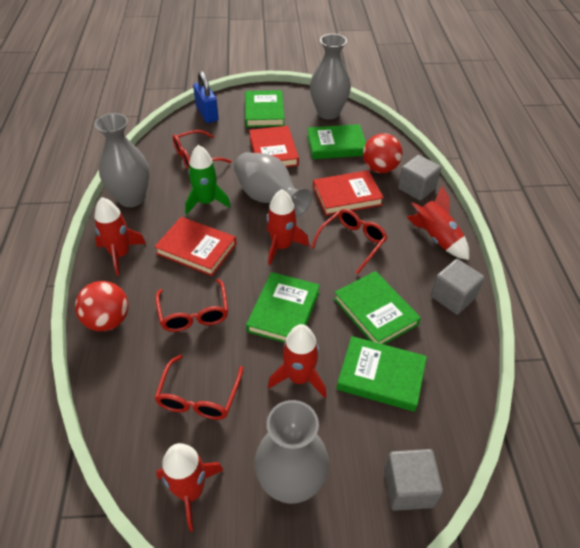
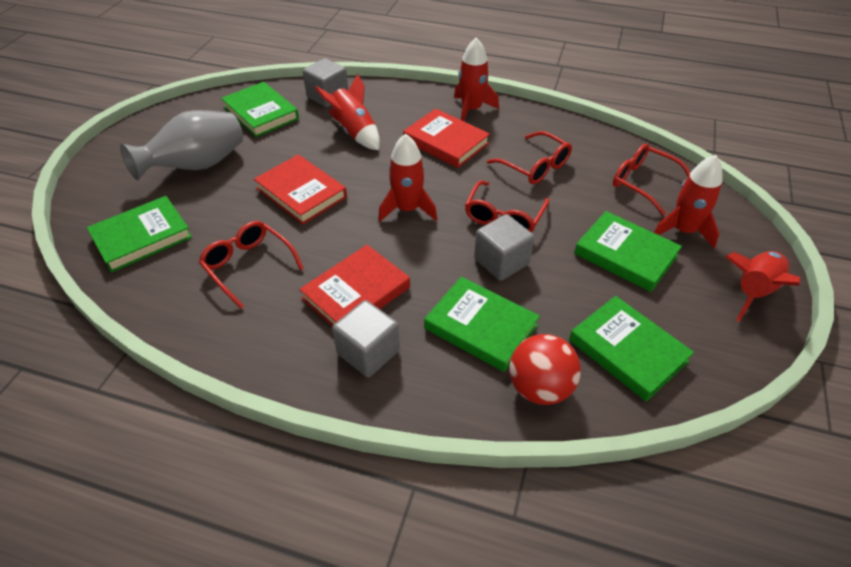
blue padlock: 1 -> 0
green rocket: 1 -> 0
grey vase: 4 -> 1
red ball: 2 -> 1

